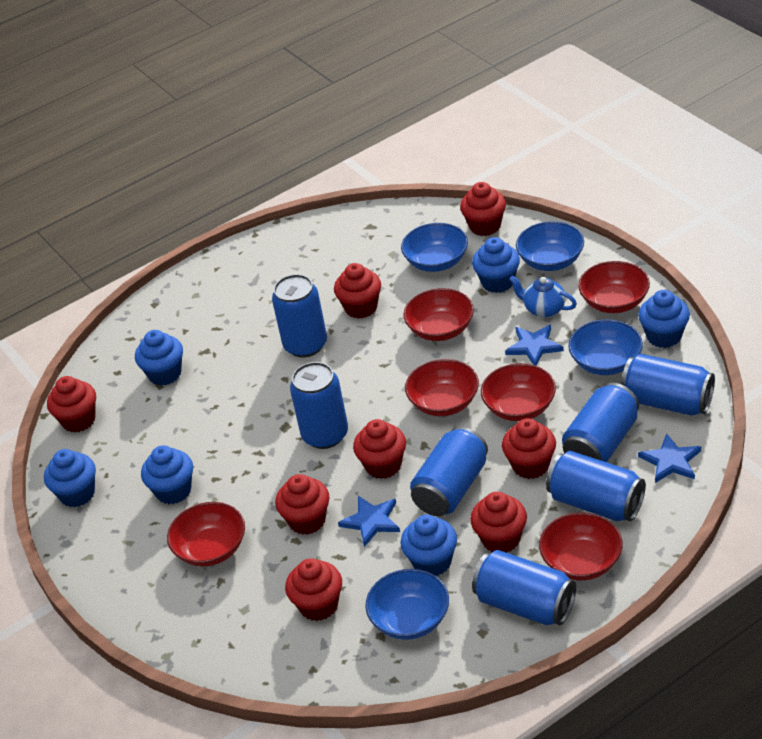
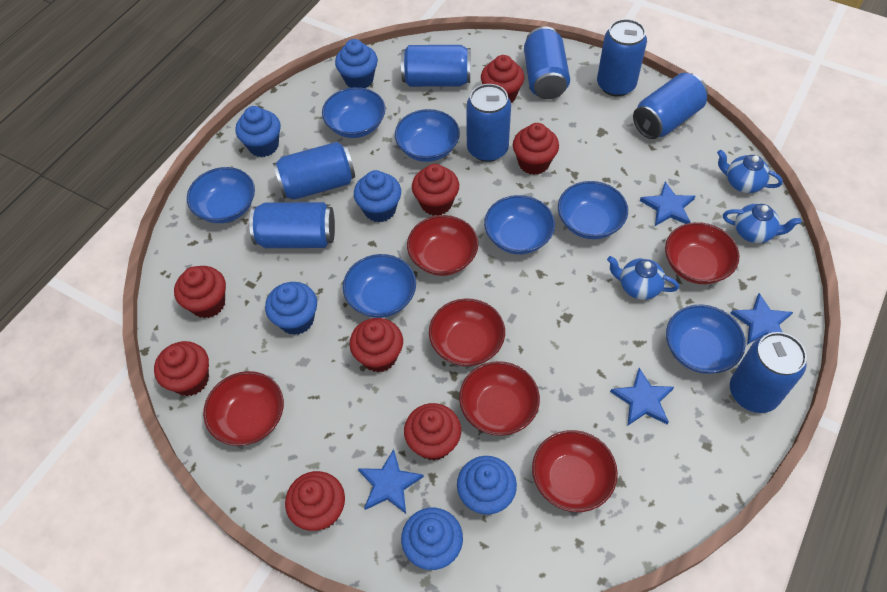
blue bowl: 4 -> 7
blue can: 7 -> 8
blue star: 3 -> 4
blue teapot: 1 -> 3

